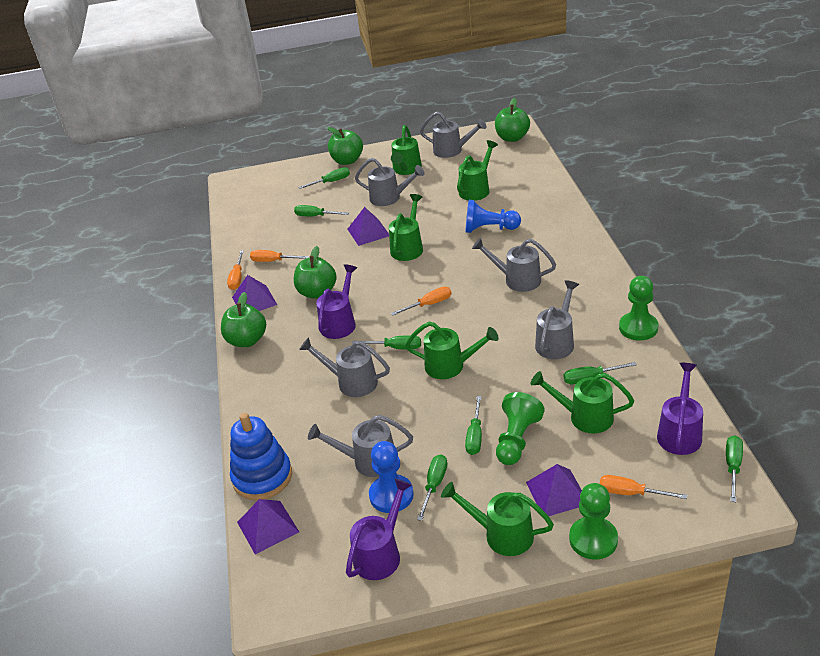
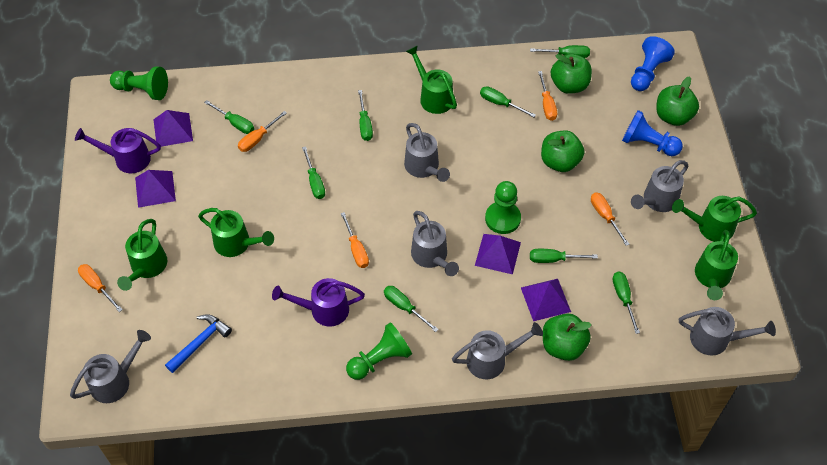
blue hammer: 0 -> 1
blue stacking toy: 1 -> 0
green screwdriver: 7 -> 8
green watering can: 6 -> 5
orange screwdriver: 4 -> 5
purple watering can: 3 -> 2

